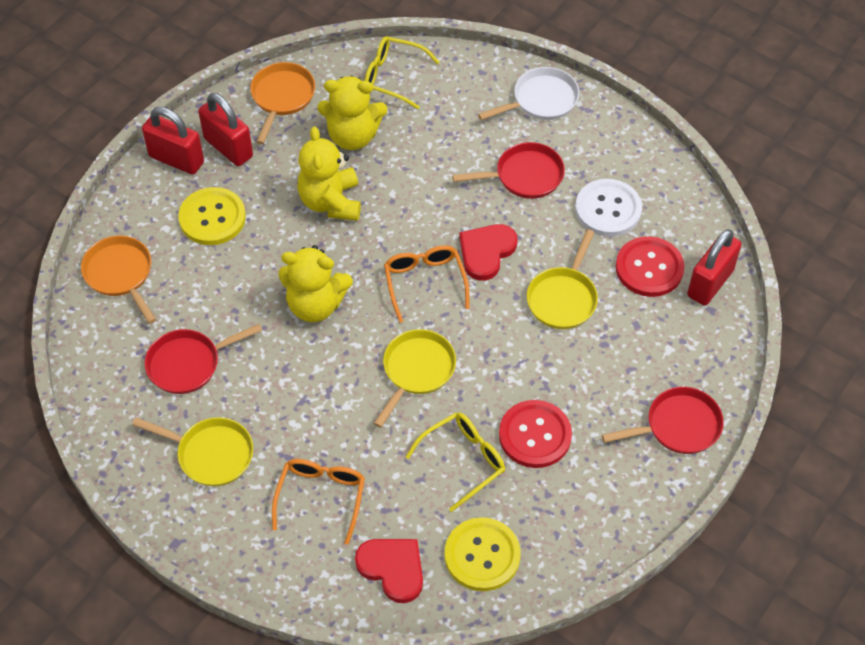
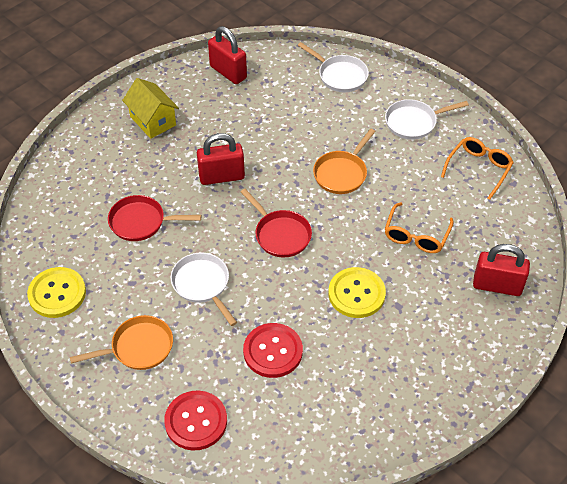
red heart: 2 -> 0
red pan: 3 -> 2
white button: 1 -> 0
white pan: 1 -> 3
yellow glasses: 2 -> 0
yellow house: 0 -> 1
yellow pan: 3 -> 0
yellow teddy bear: 3 -> 0

